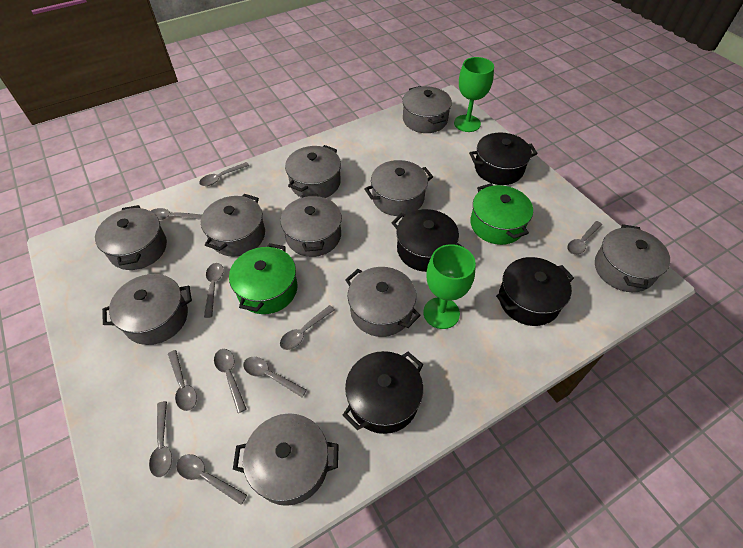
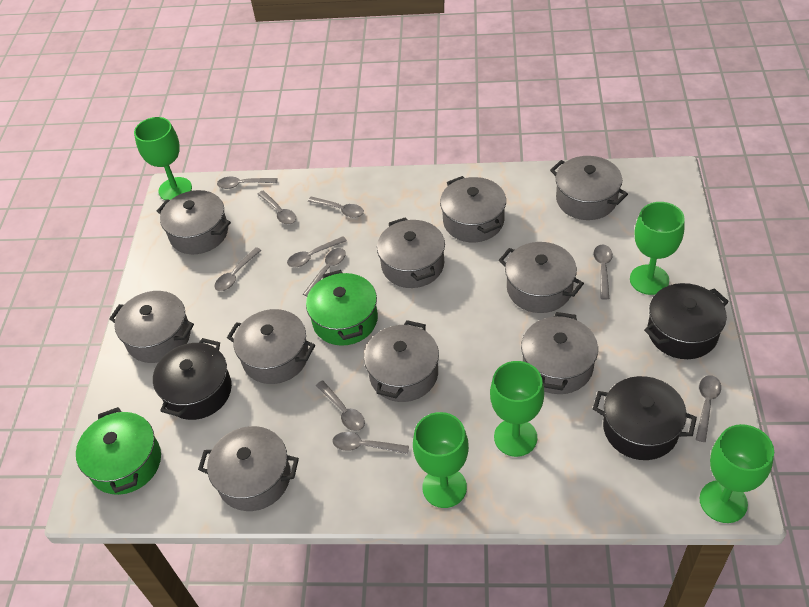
black pot: 4 -> 3
green goblet: 2 -> 5

